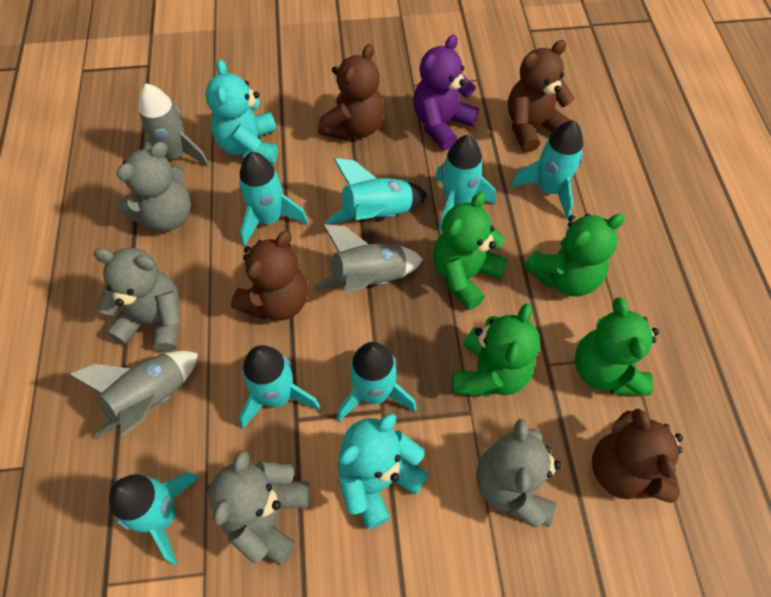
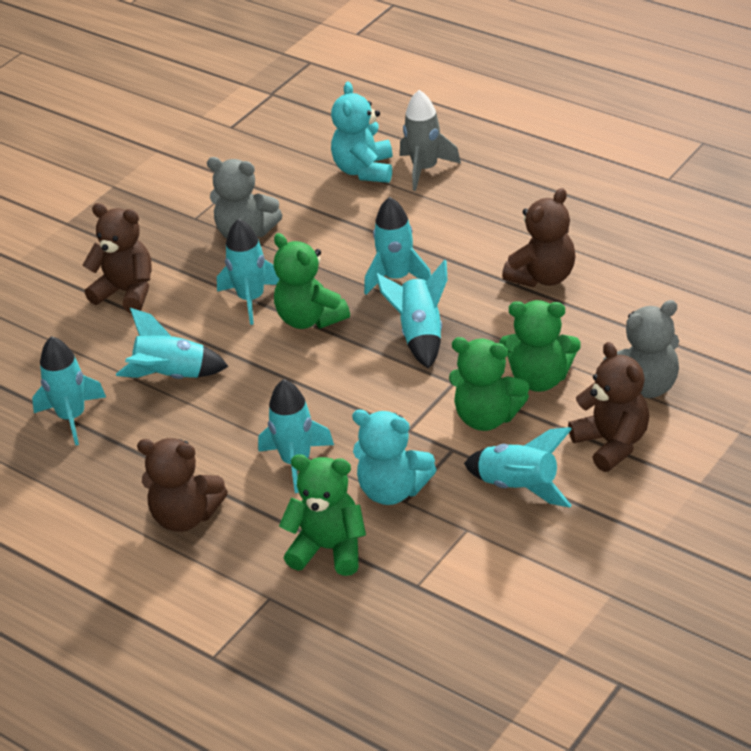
grey rocket: 3 -> 1
grey teddy bear: 4 -> 2
purple teddy bear: 1 -> 0

